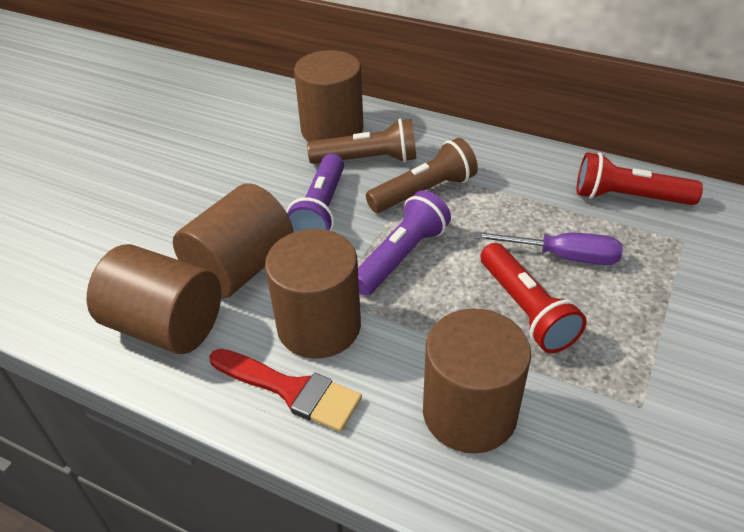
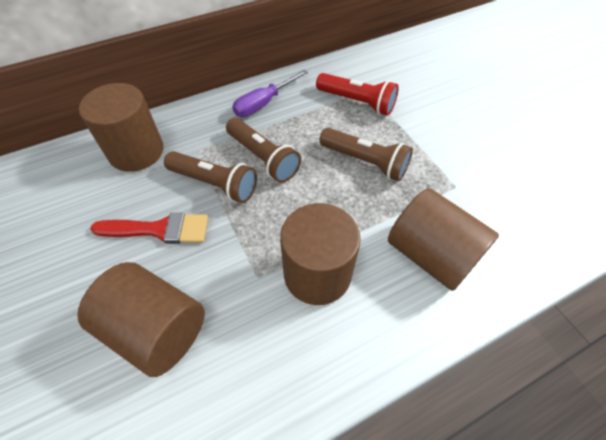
brown cylinder: 5 -> 4
brown flashlight: 2 -> 3
purple flashlight: 2 -> 0
red flashlight: 2 -> 1

